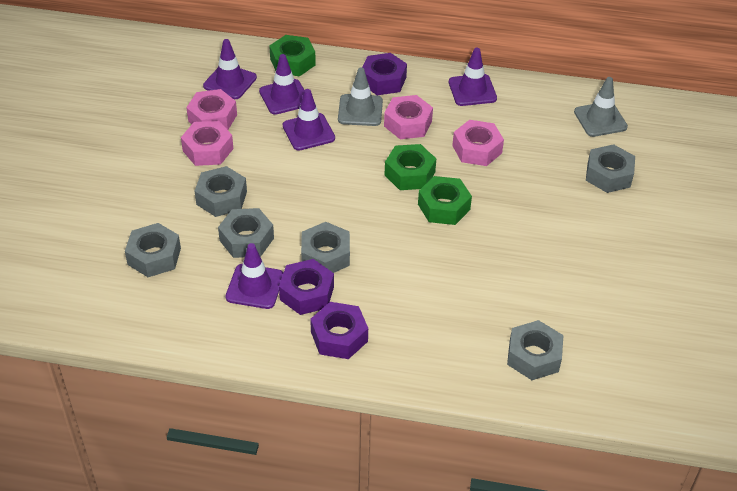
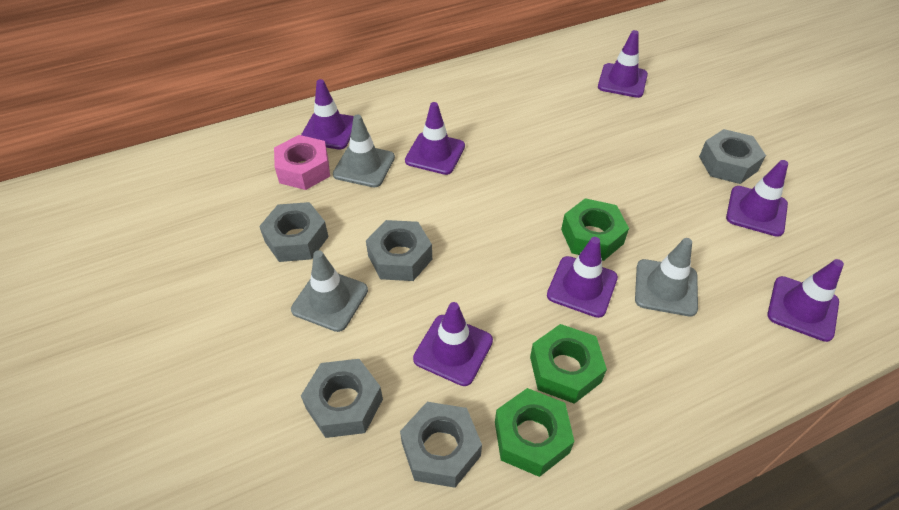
grey nut: 6 -> 5
grey traffic cone: 2 -> 3
pink nut: 4 -> 1
purple nut: 3 -> 0
purple traffic cone: 5 -> 7

